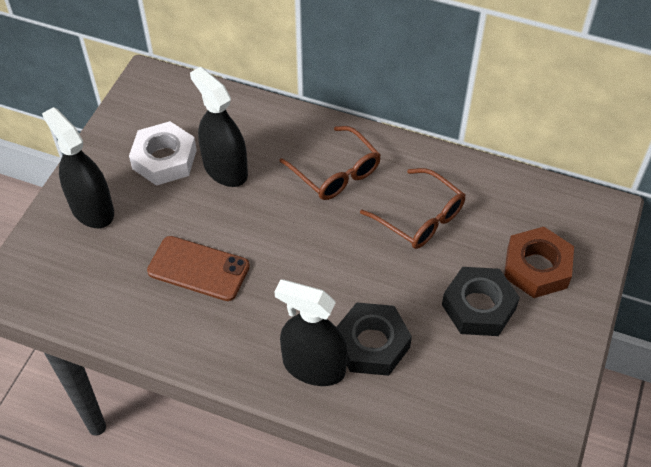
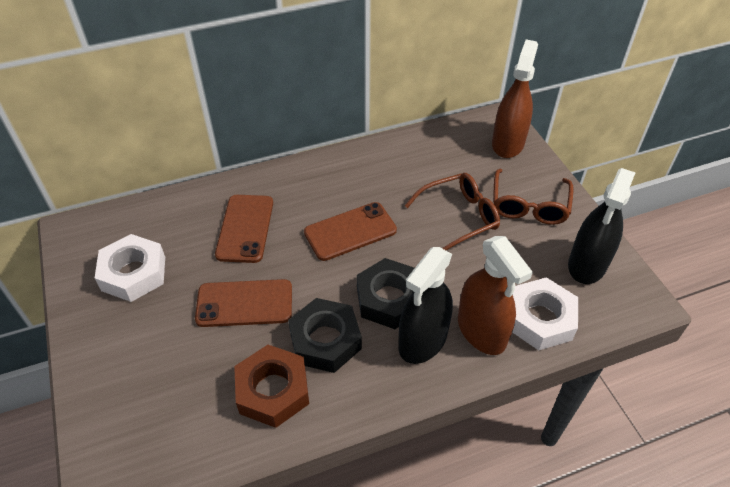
black spray bottle: 3 -> 2
brown phone: 1 -> 3
brown spray bottle: 0 -> 2
white nut: 1 -> 2

